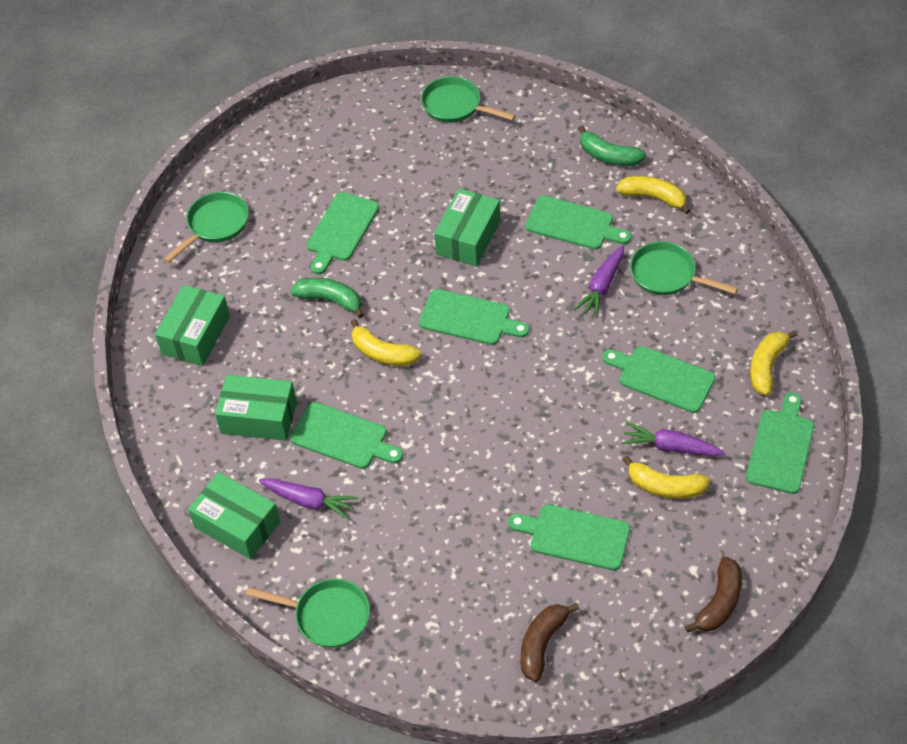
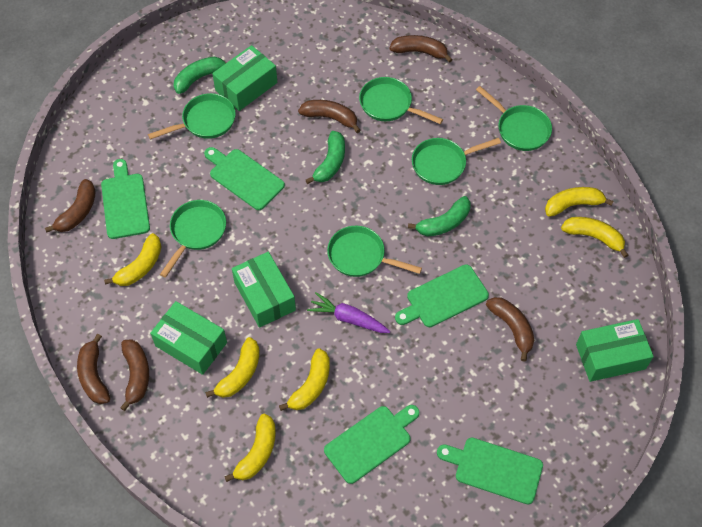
brown banana: 2 -> 6
green banana: 2 -> 3
green cutting board: 7 -> 5
green pan: 4 -> 6
purple carrot: 3 -> 1
yellow banana: 4 -> 6

